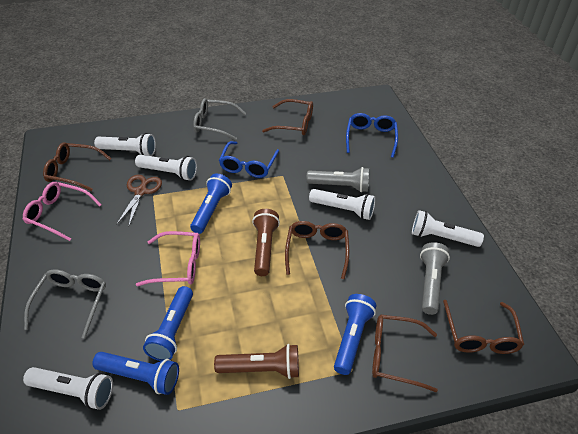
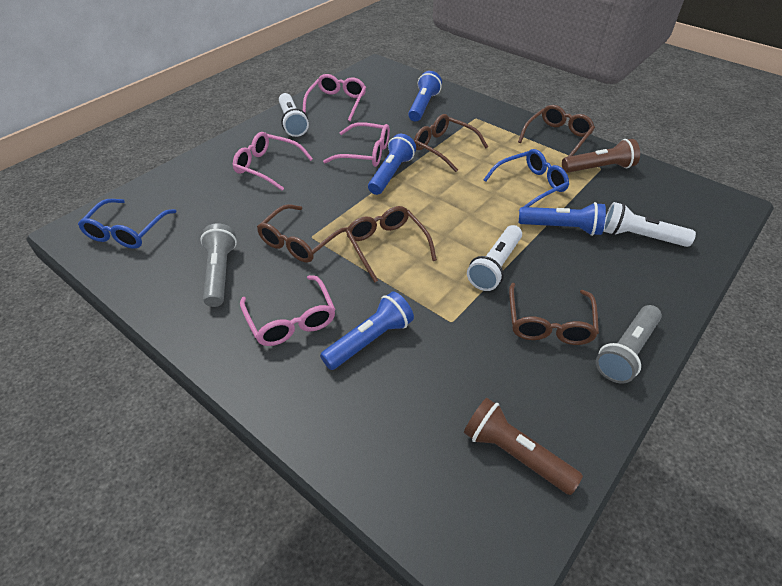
brown scissors: 1 -> 0
grey glasses: 2 -> 0
pink glasses: 2 -> 4
white flashlight: 5 -> 3

